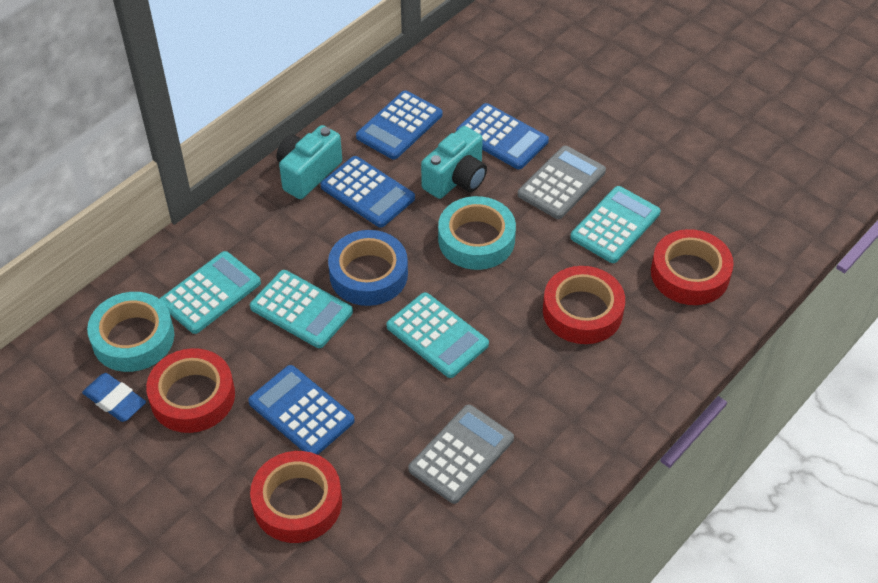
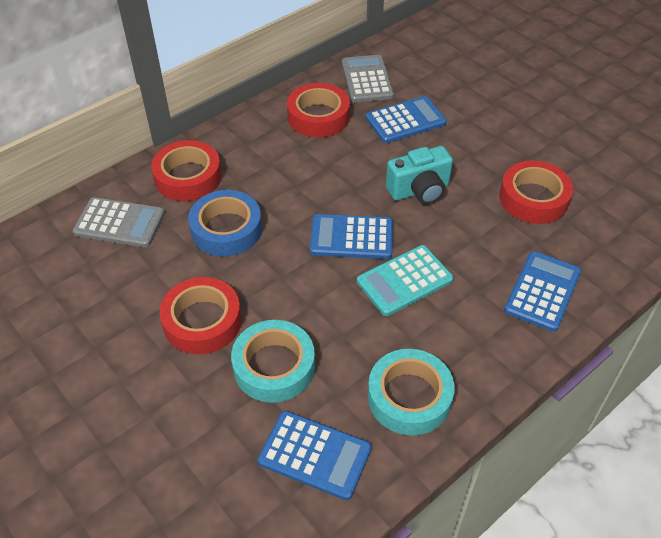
blue eraser: 1 -> 0
turquoise calculator: 4 -> 1
turquoise camera: 2 -> 1

